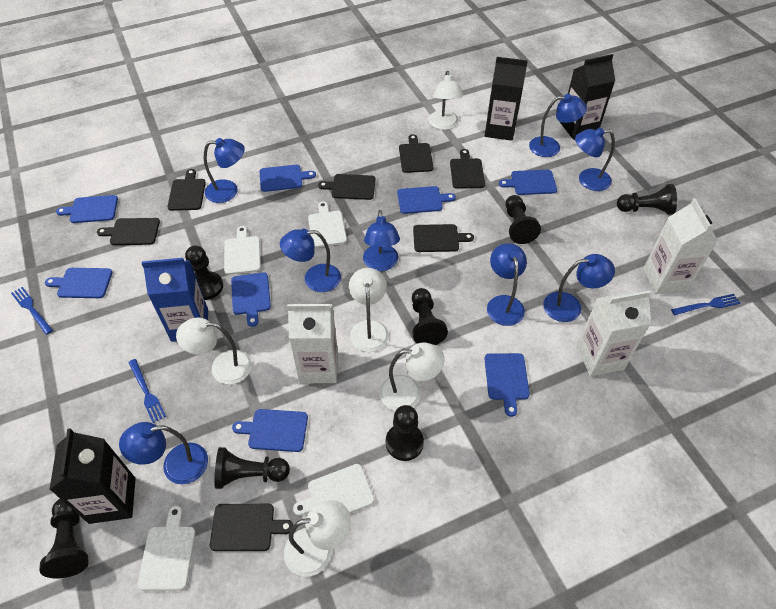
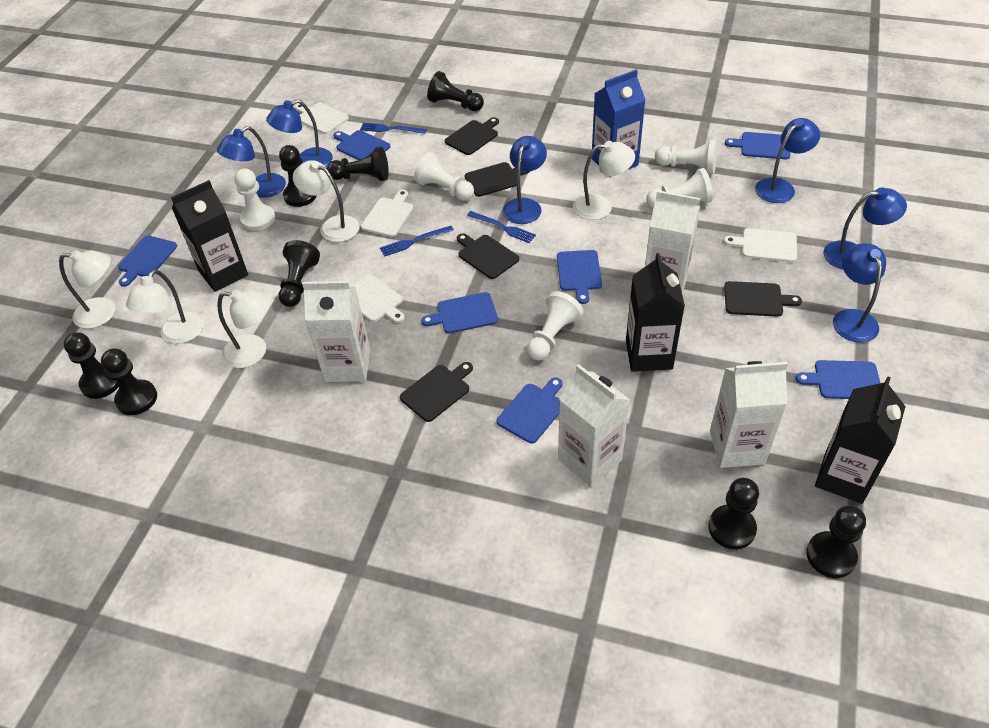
black cutting board: 7 -> 5
black pawn: 7 -> 8
blue cutting board: 8 -> 7
blue lamp: 8 -> 6
white carton: 3 -> 4
white pawn: 0 -> 5

